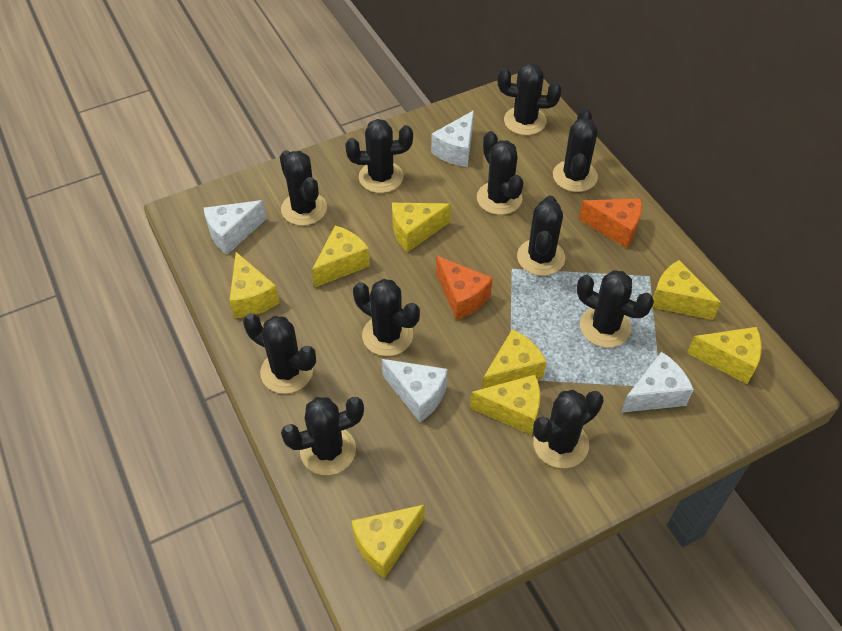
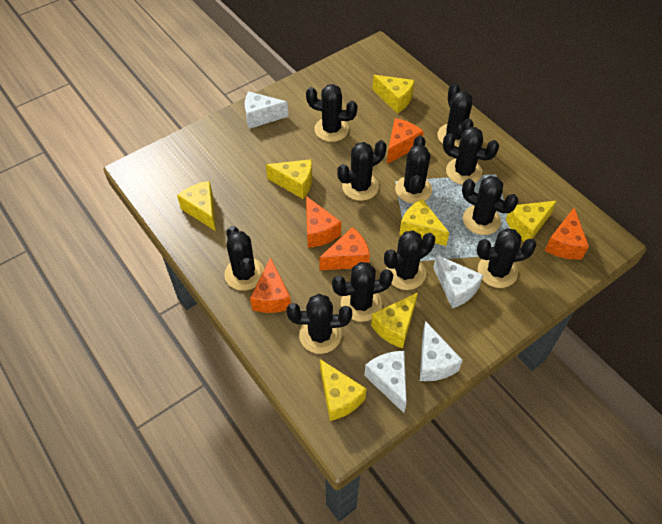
orange cheese: 2 -> 5
yellow cheese: 8 -> 7

